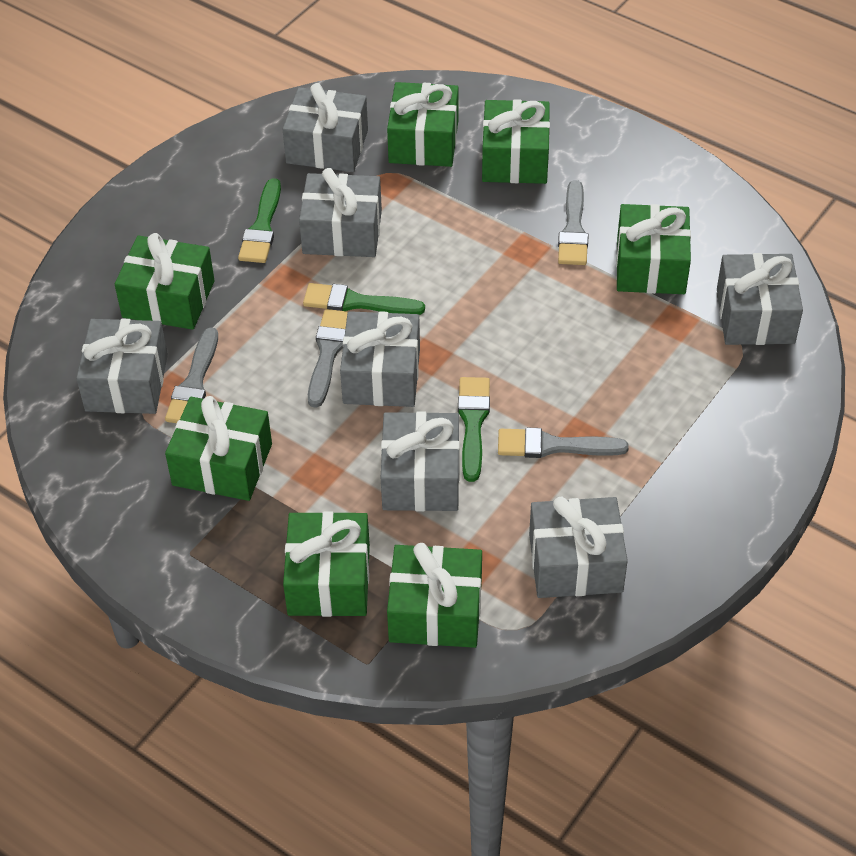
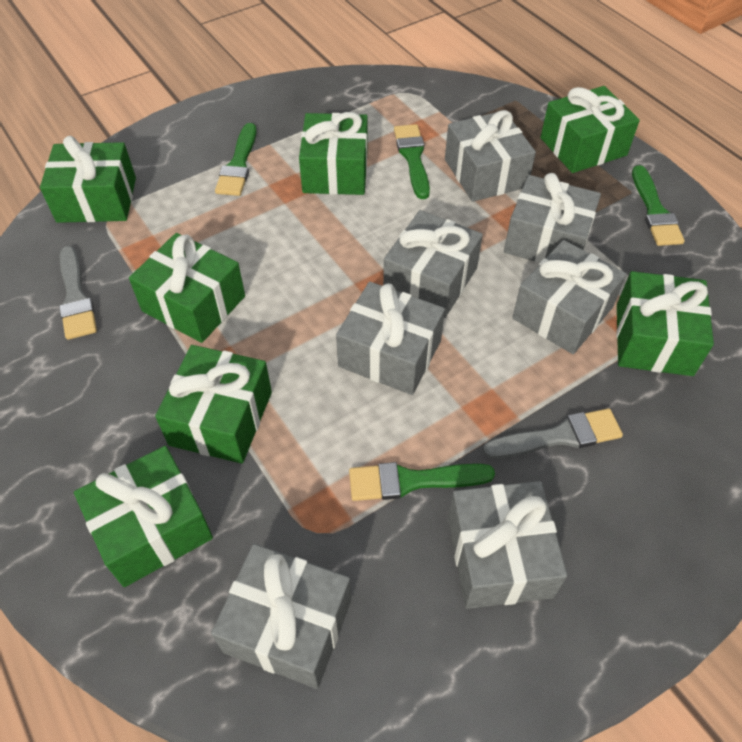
green brush: 3 -> 4
grey brush: 4 -> 2

